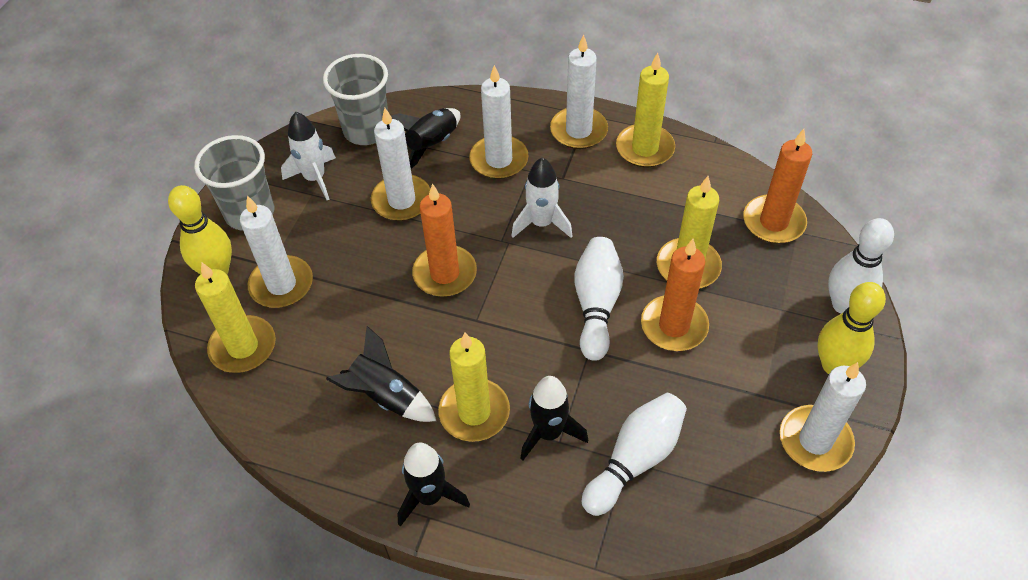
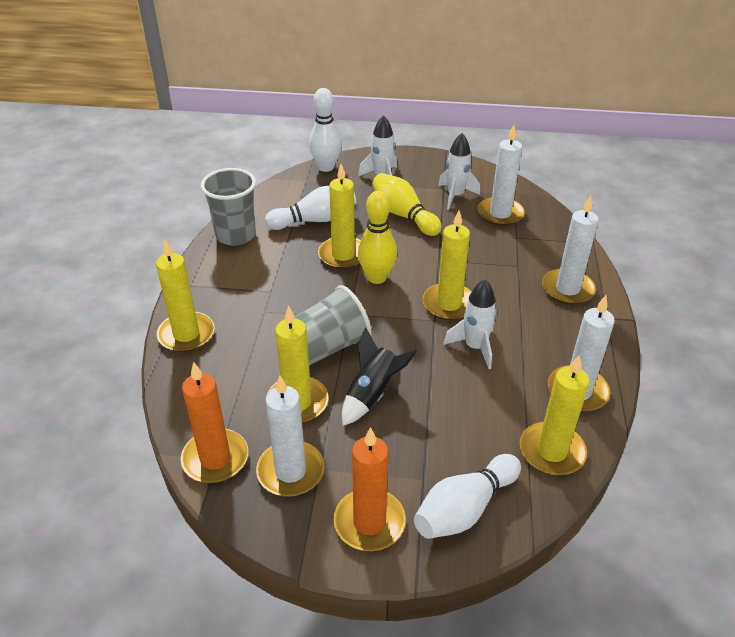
black rocket: 4 -> 1
orange candle: 3 -> 2
white candle: 5 -> 4
white rocket: 2 -> 3
yellow candle: 4 -> 5

